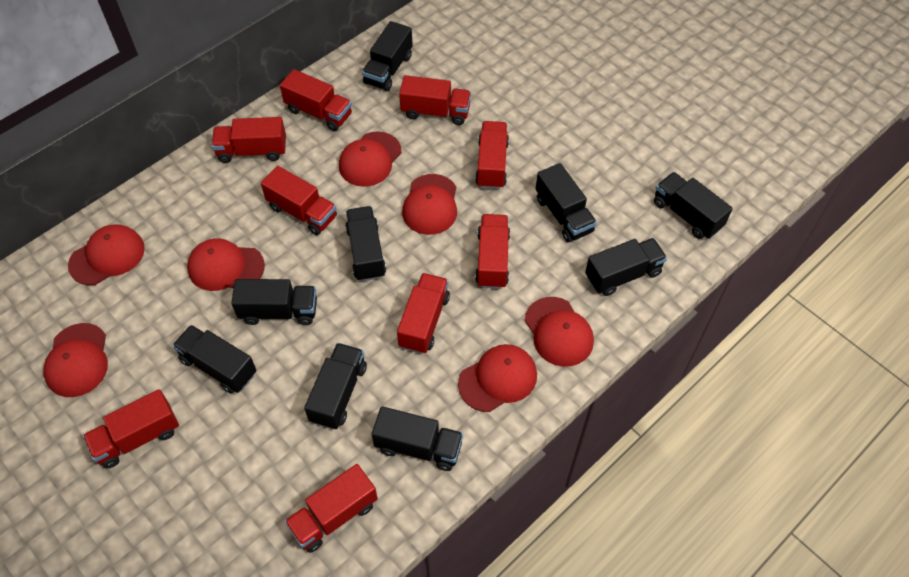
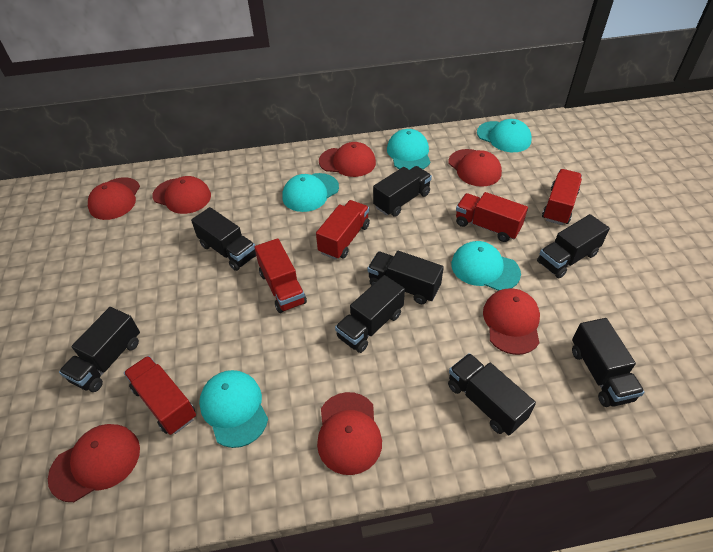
black truck: 9 -> 8
red truck: 9 -> 5
turquoise cap: 0 -> 5

